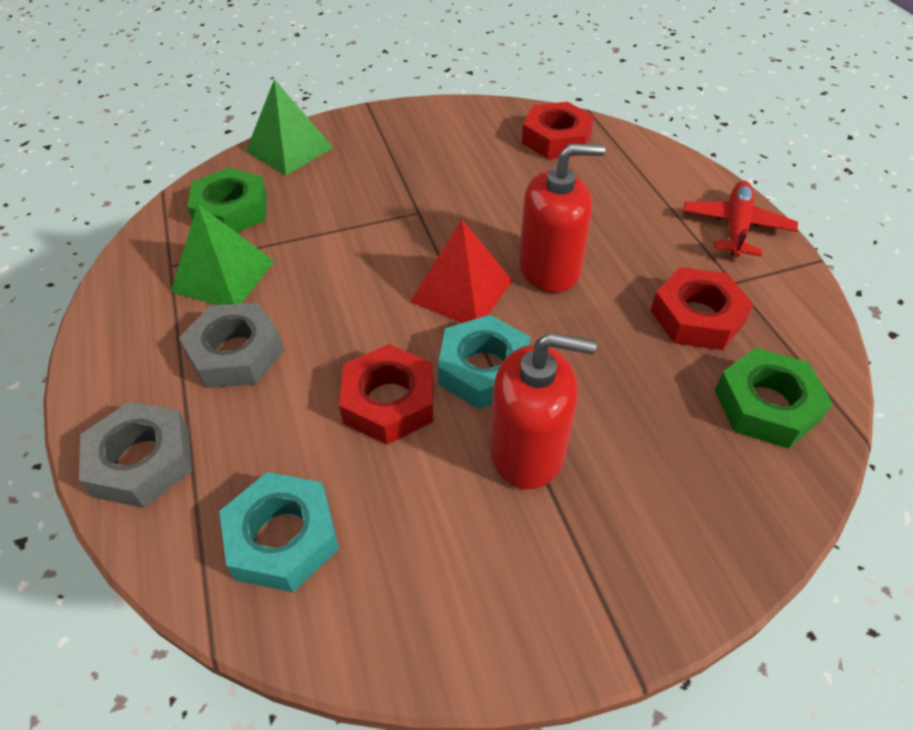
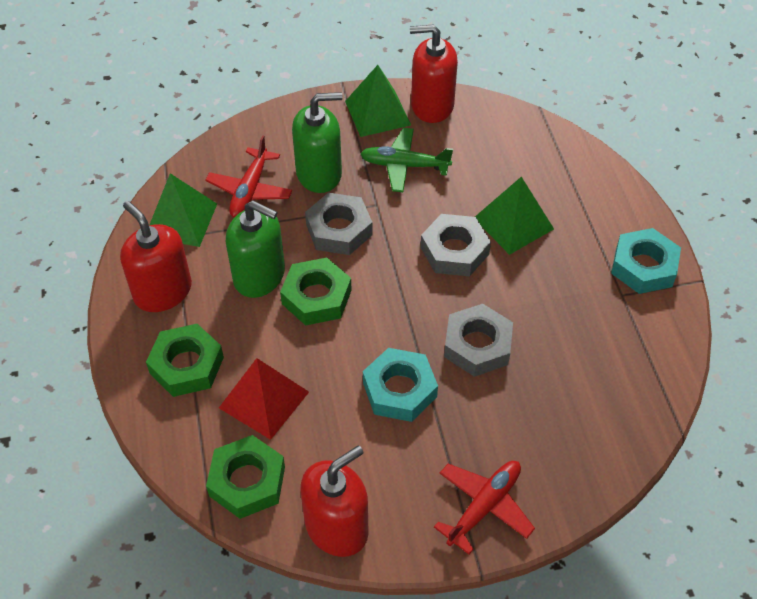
green nut: 2 -> 3
green plane: 0 -> 1
green pyramid: 2 -> 3
green soap dispenser: 0 -> 2
grey nut: 2 -> 3
red nut: 3 -> 0
red plane: 1 -> 2
red soap dispenser: 2 -> 3

